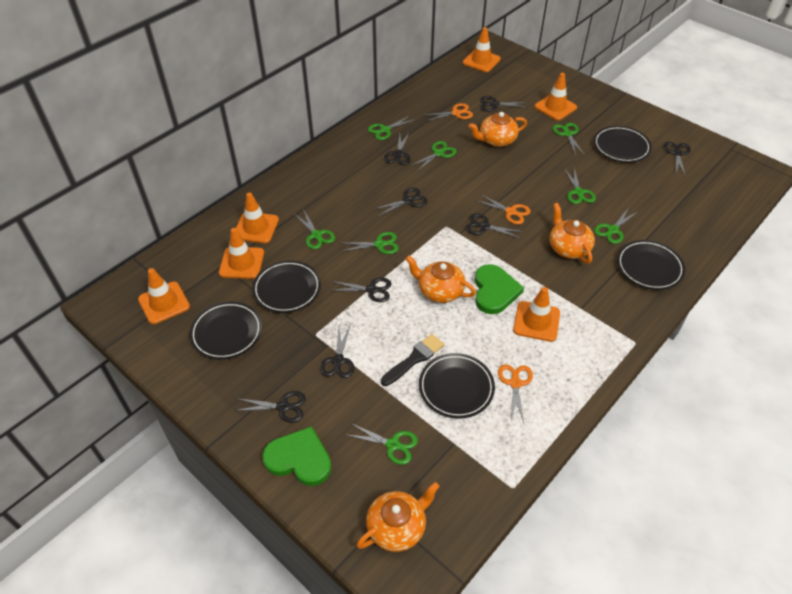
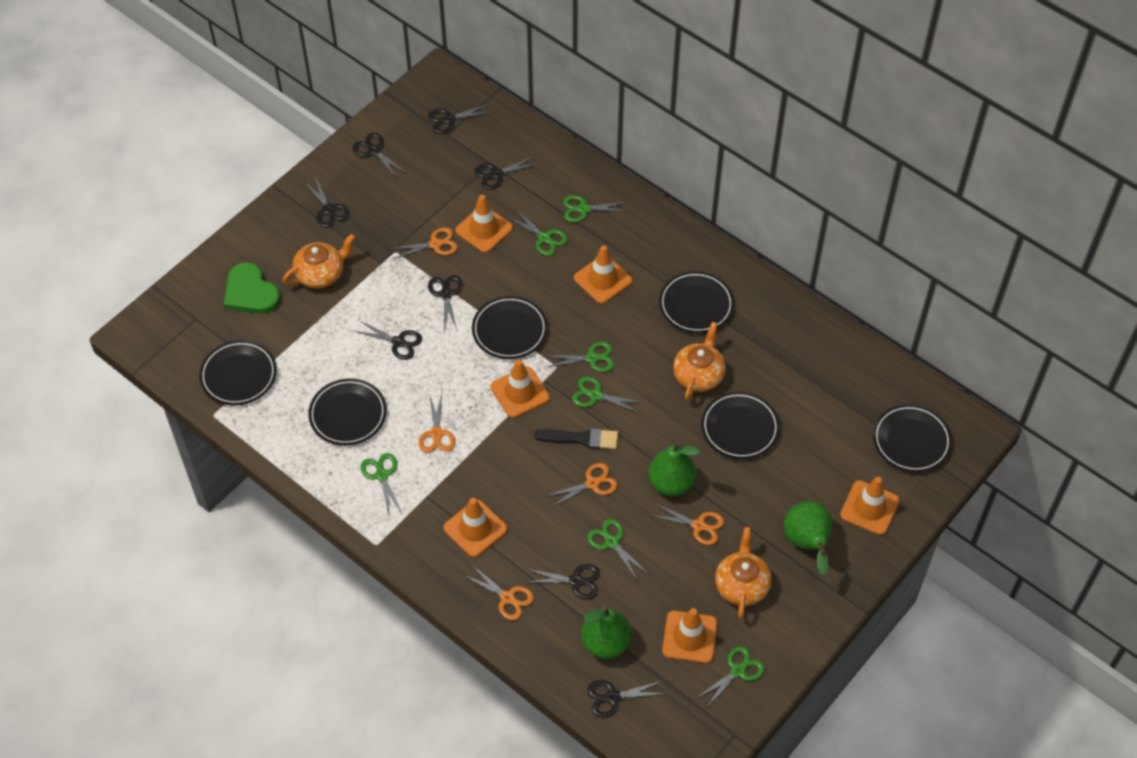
black plate: 5 -> 6
green heart: 2 -> 1
green pear: 0 -> 3
green scissors: 8 -> 7
orange scissors: 3 -> 5
orange teapot: 4 -> 3

